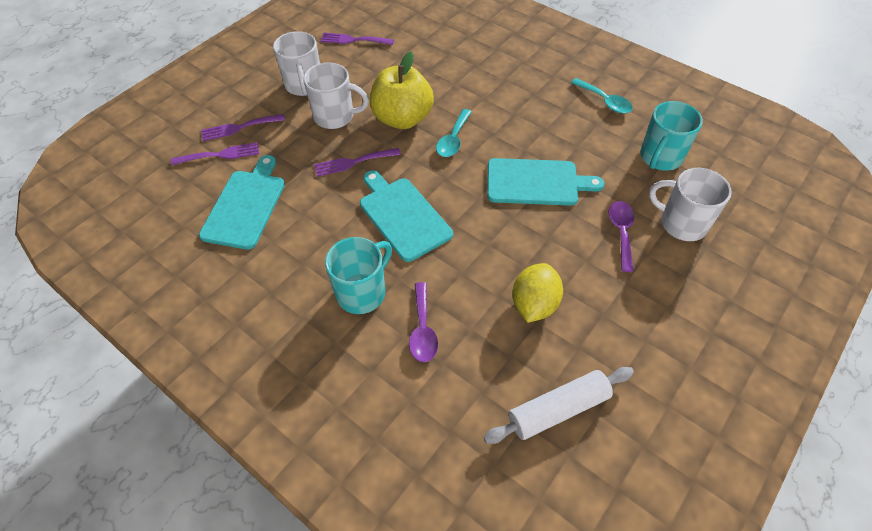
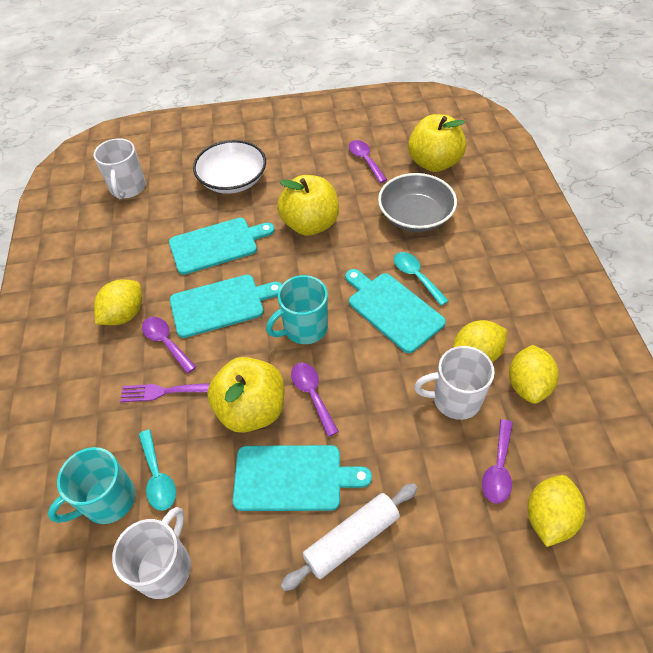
grey bowl: 0 -> 1
purple fork: 4 -> 1
purple spoon: 2 -> 4
turquoise cutting board: 3 -> 4
white bowl: 0 -> 1
yellow apple: 1 -> 3
yellow lemon: 1 -> 4

